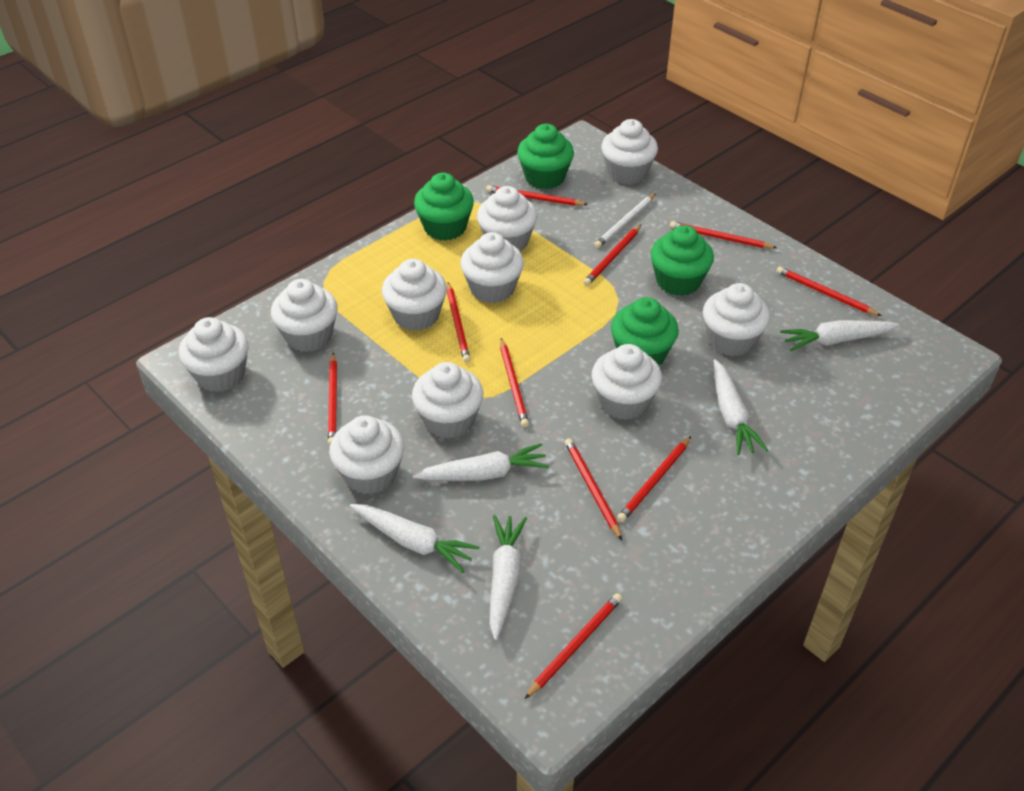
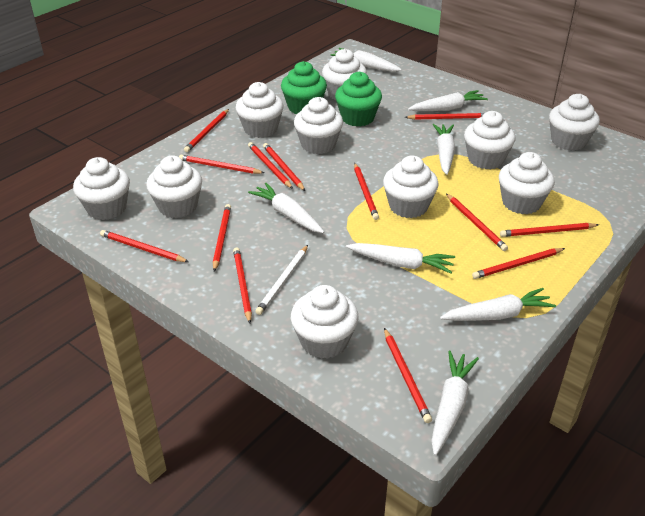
green cupcake: 4 -> 2
red pencil: 10 -> 13
white carrot: 5 -> 7

